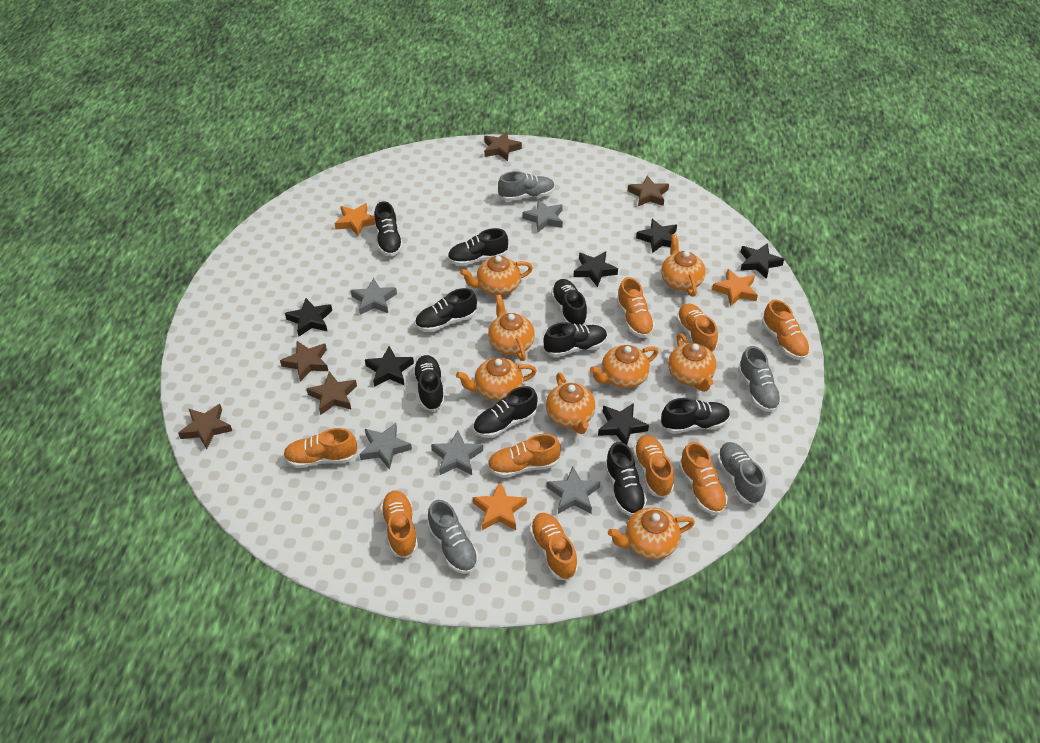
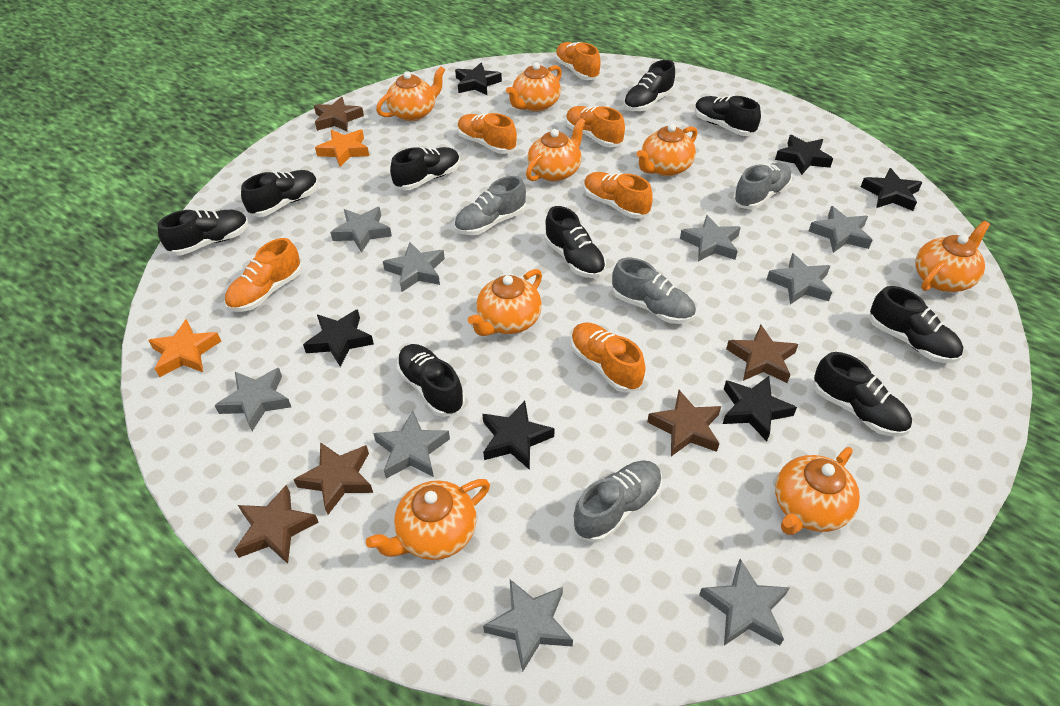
grey star: 5 -> 9
orange shoe: 9 -> 6
orange star: 3 -> 2

